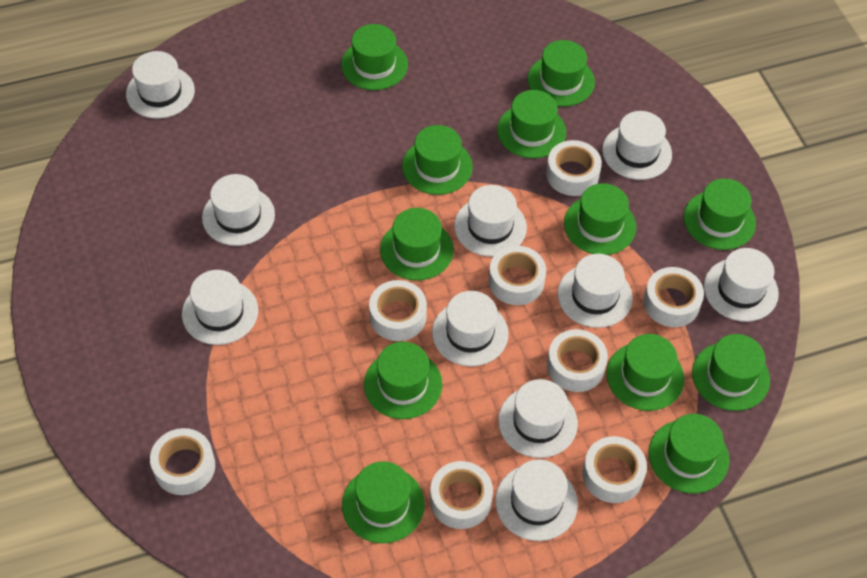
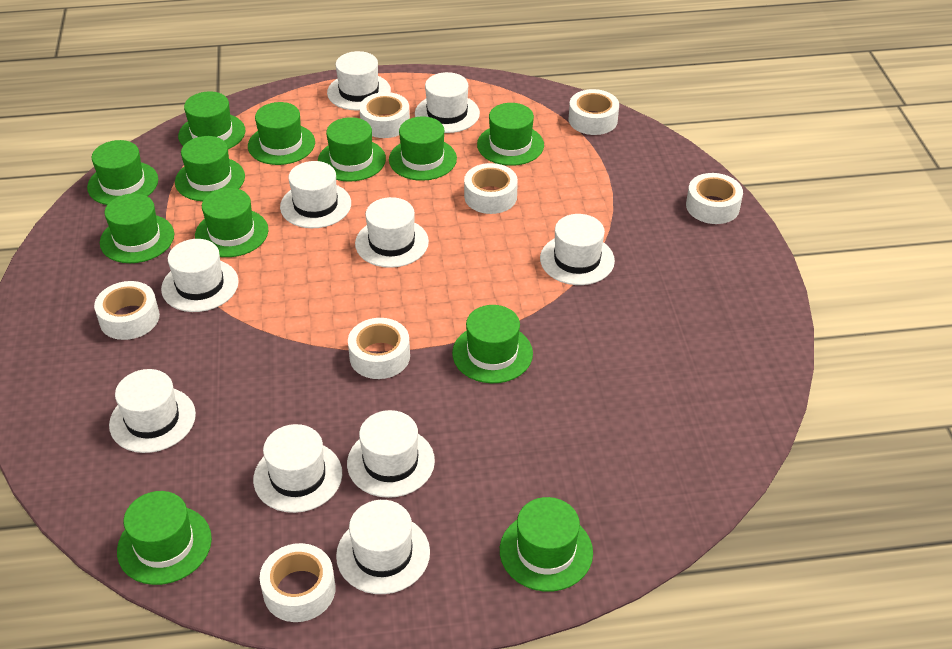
white tape: 8 -> 7

